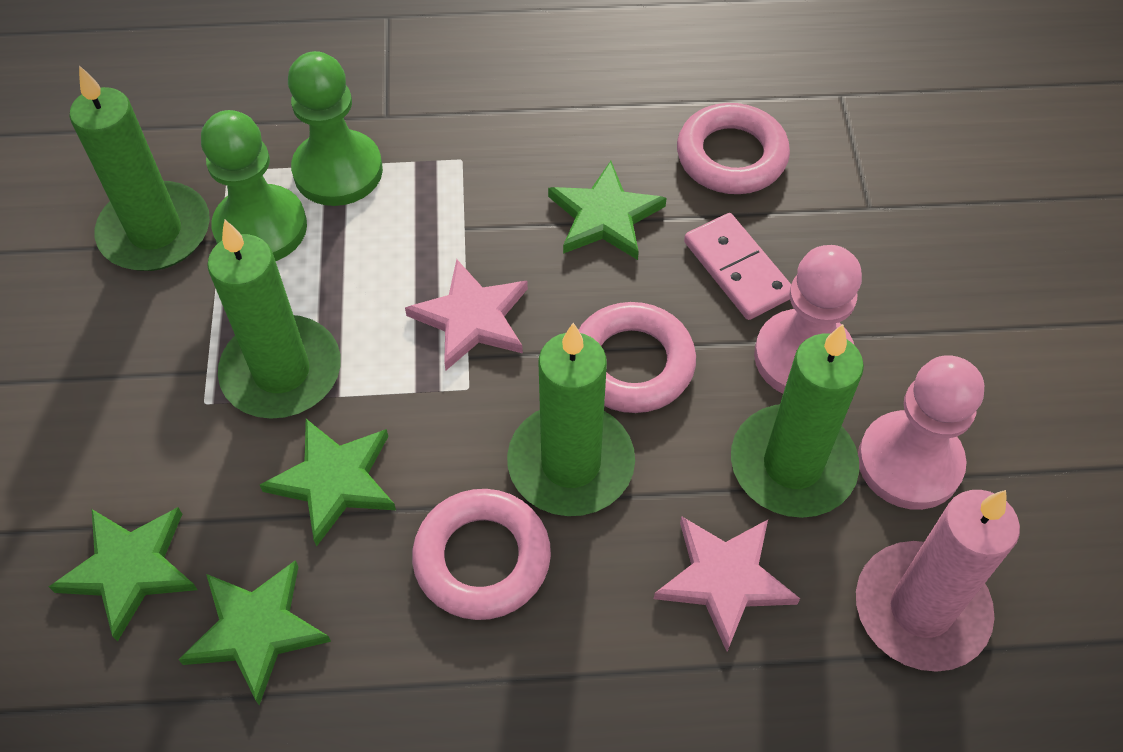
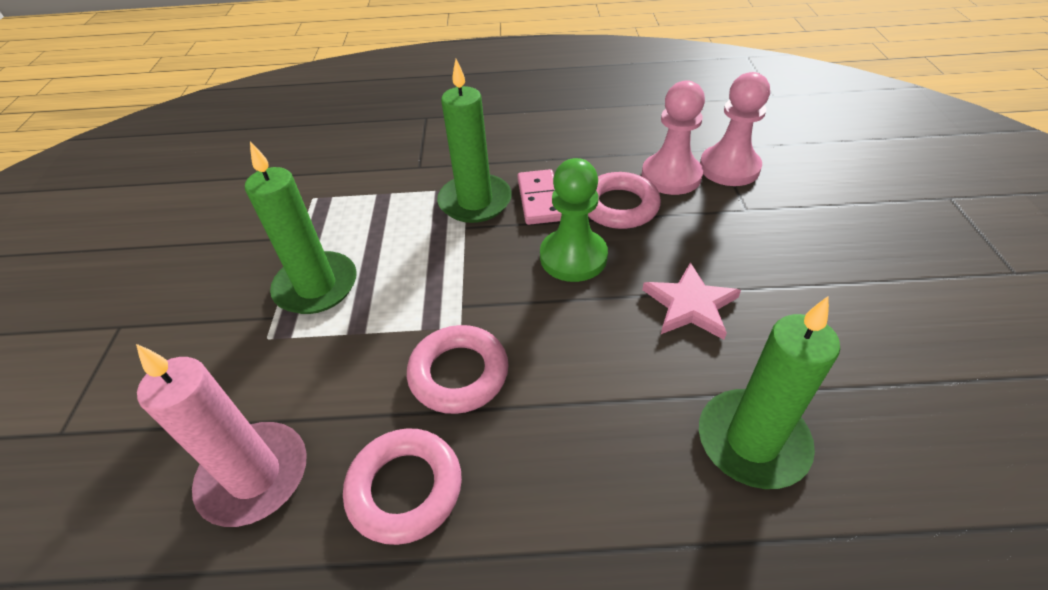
green candle: 4 -> 3
green pawn: 2 -> 1
green star: 4 -> 0
pink star: 2 -> 1

